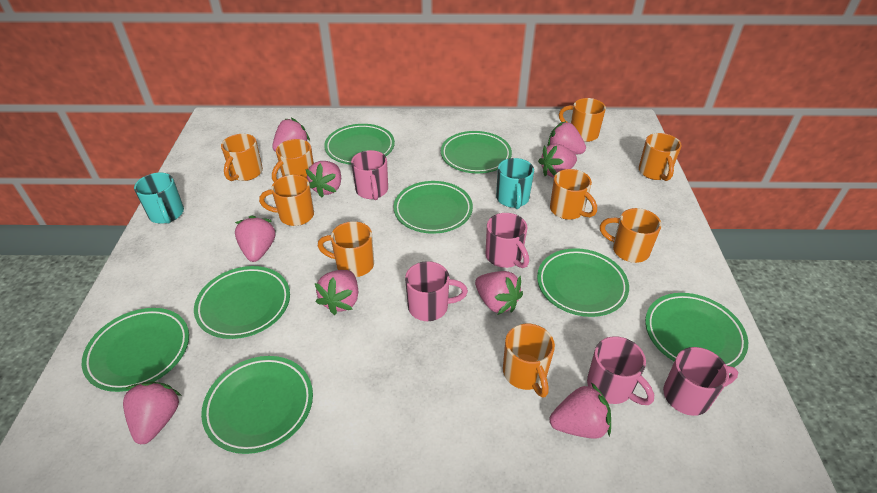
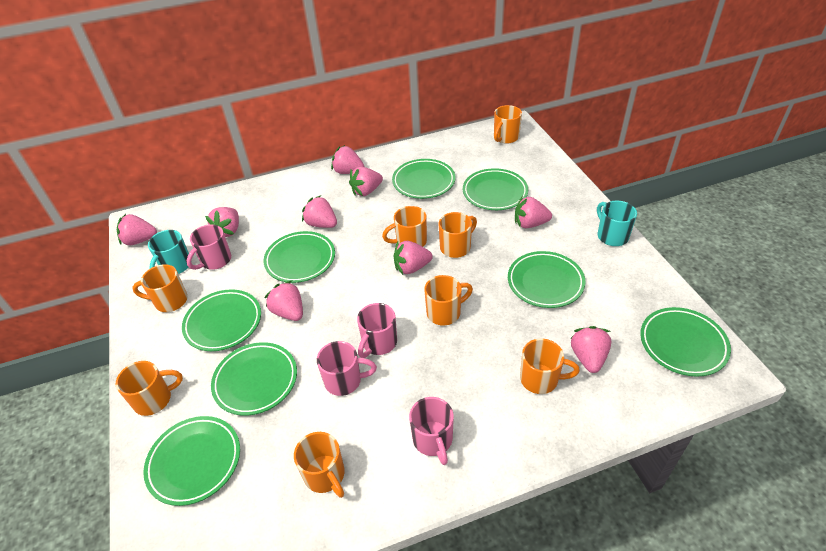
orange mug: 9 -> 8
pink mug: 5 -> 4

